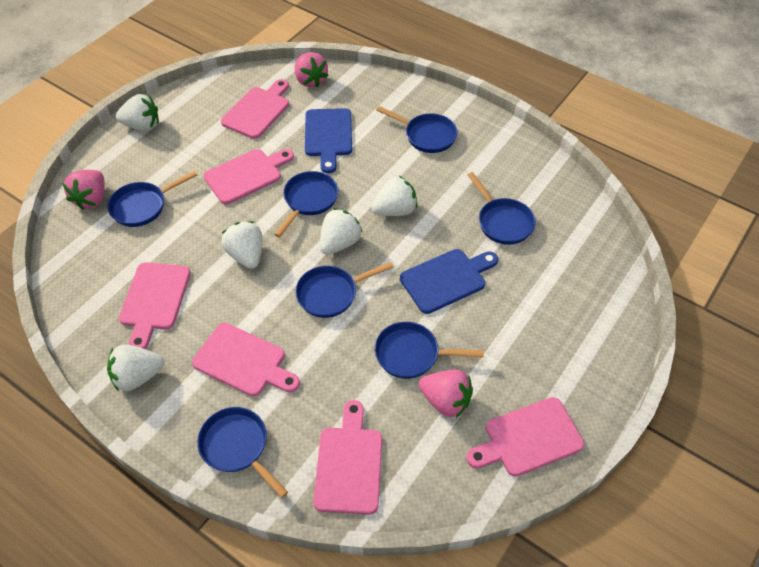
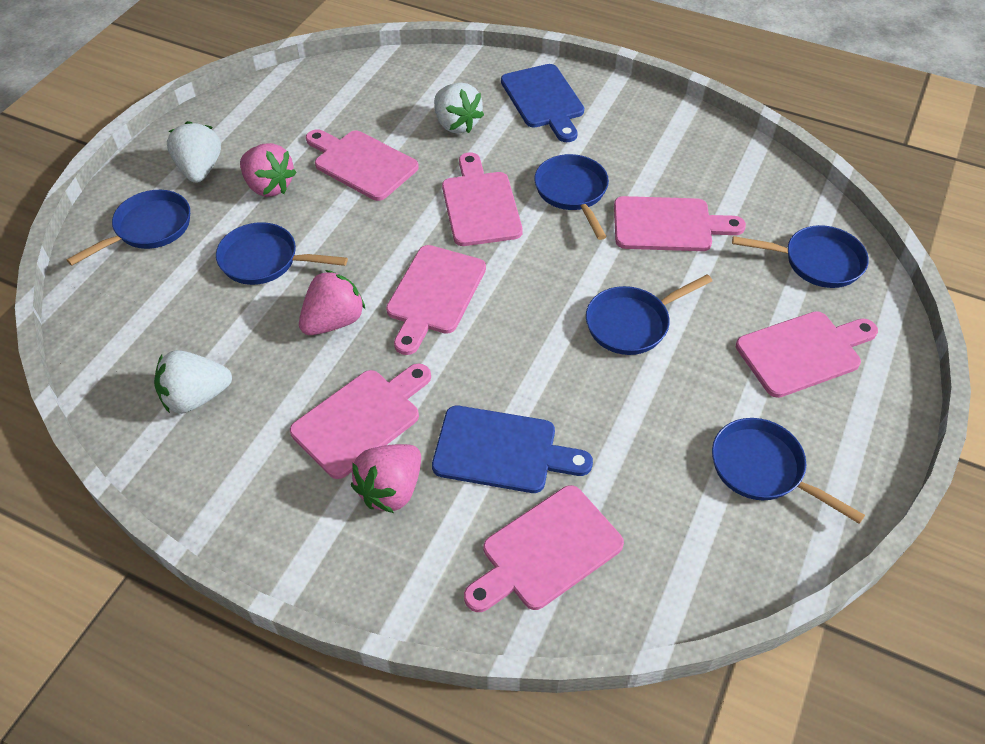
blue pan: 7 -> 6
pink cutting board: 6 -> 7
white strawberry: 5 -> 3

